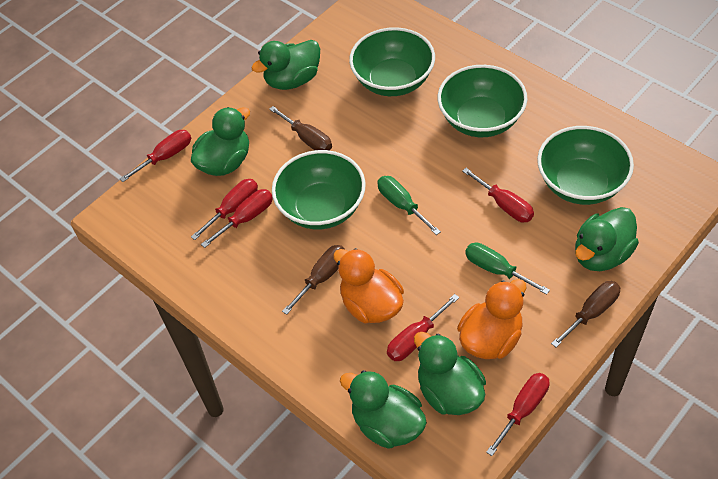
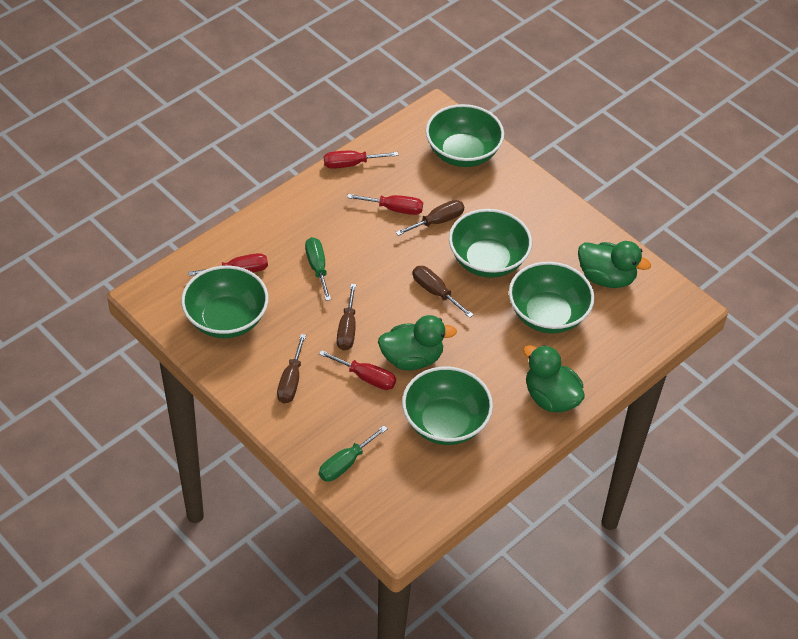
brown screwdriver: 3 -> 4
green bowl: 4 -> 5
green duck: 5 -> 3
orange duck: 2 -> 0
red screwdriver: 6 -> 4

